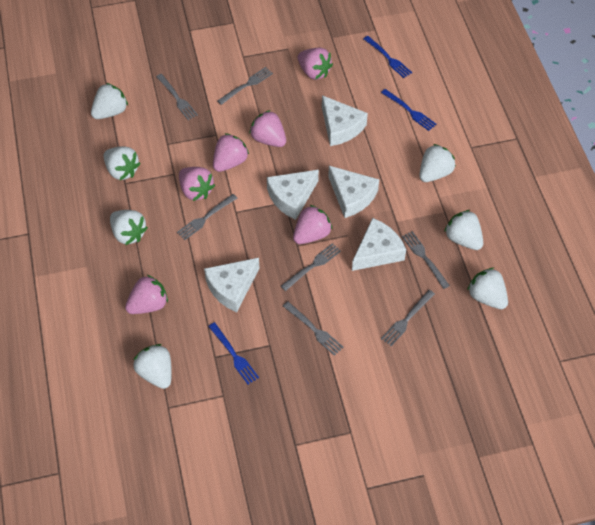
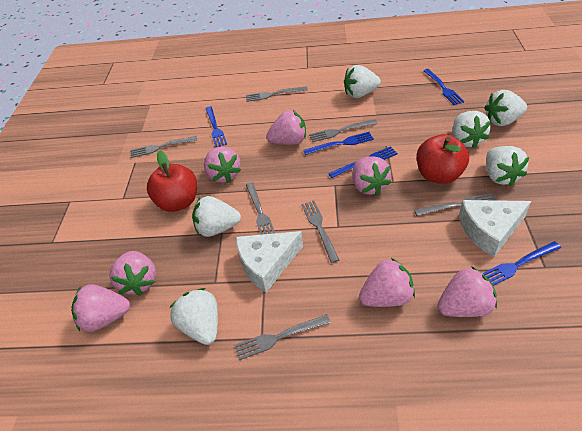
blue fork: 3 -> 5
pink strawberry: 6 -> 7
red apple: 0 -> 2
white cheese: 5 -> 2
white strawberry: 7 -> 6

